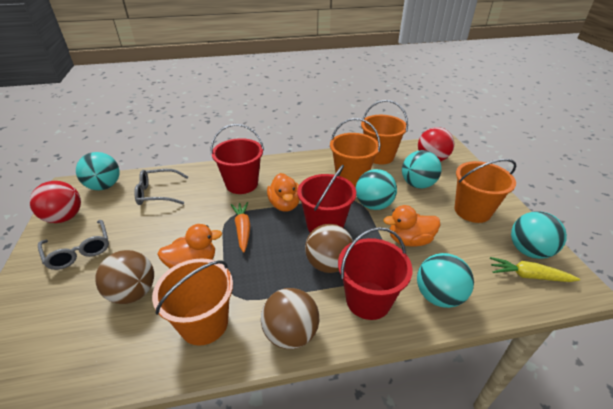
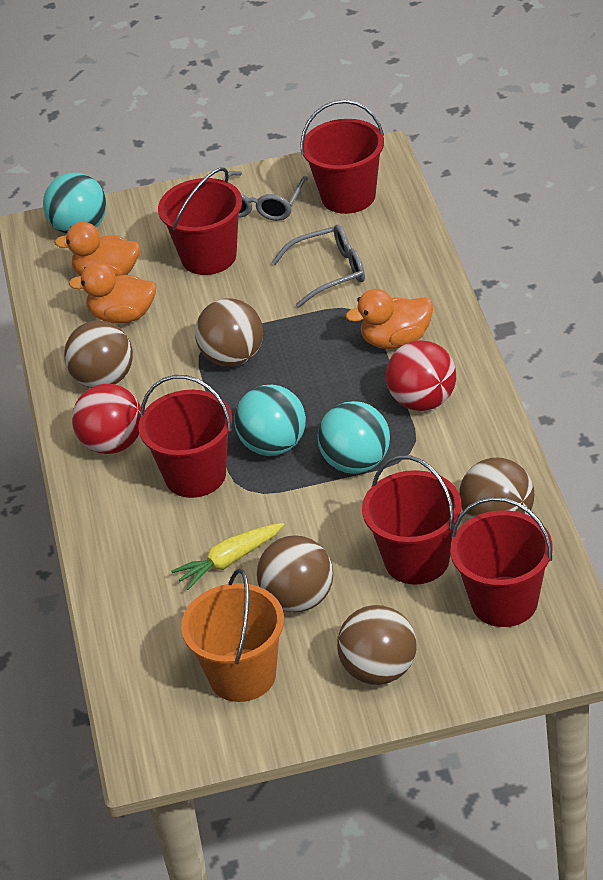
brown ball: 3 -> 5
orange bucket: 4 -> 1
orange carrot: 1 -> 0
red bucket: 3 -> 5
turquoise ball: 5 -> 3

